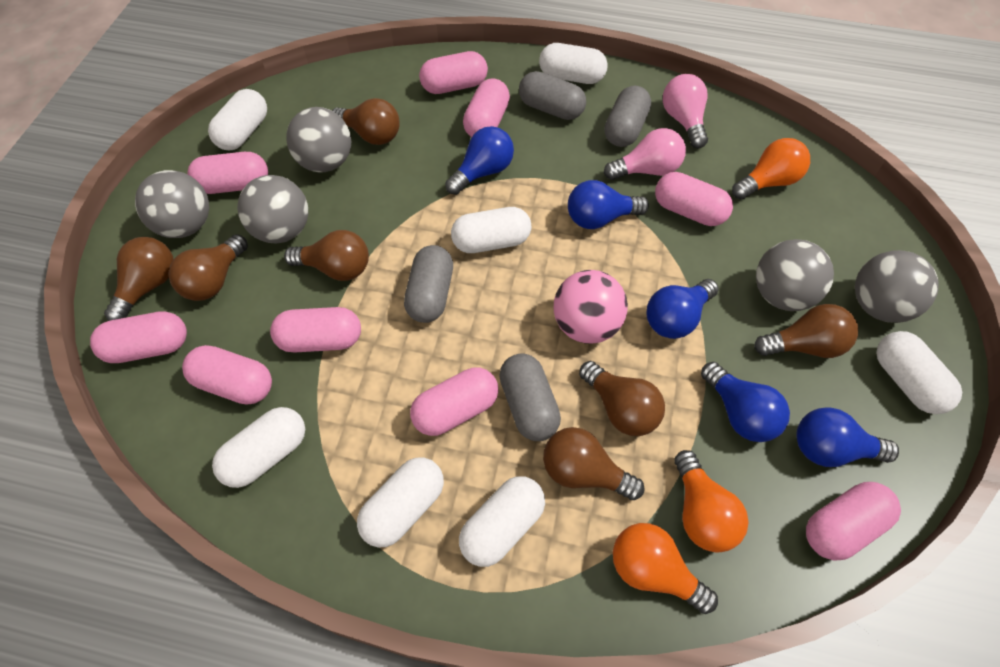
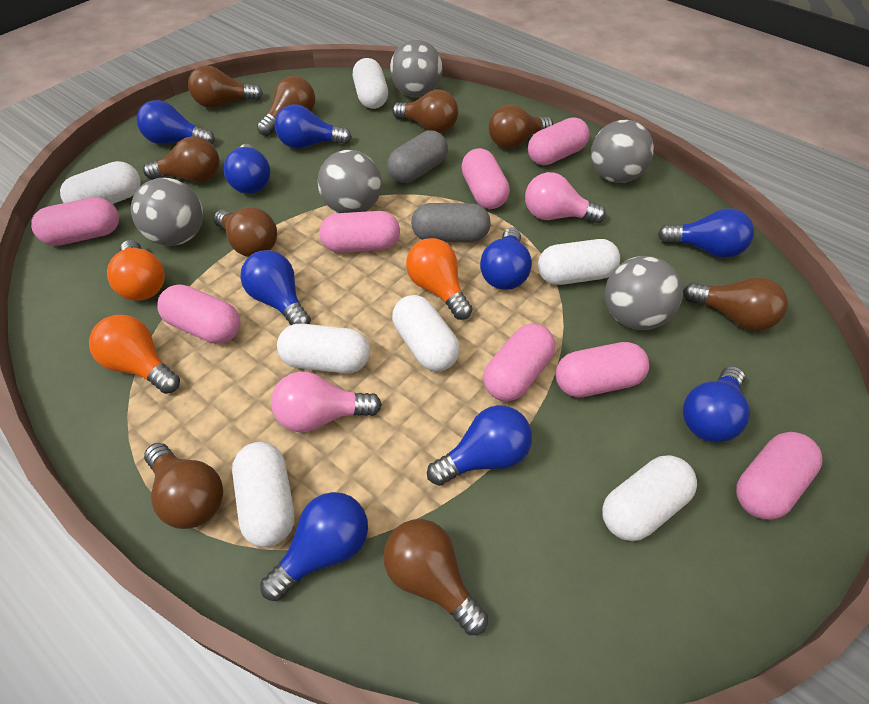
blue light bulb: 5 -> 9
brown light bulb: 7 -> 9
grey capsule: 4 -> 2
pink ball: 1 -> 0
pink capsule: 9 -> 8

